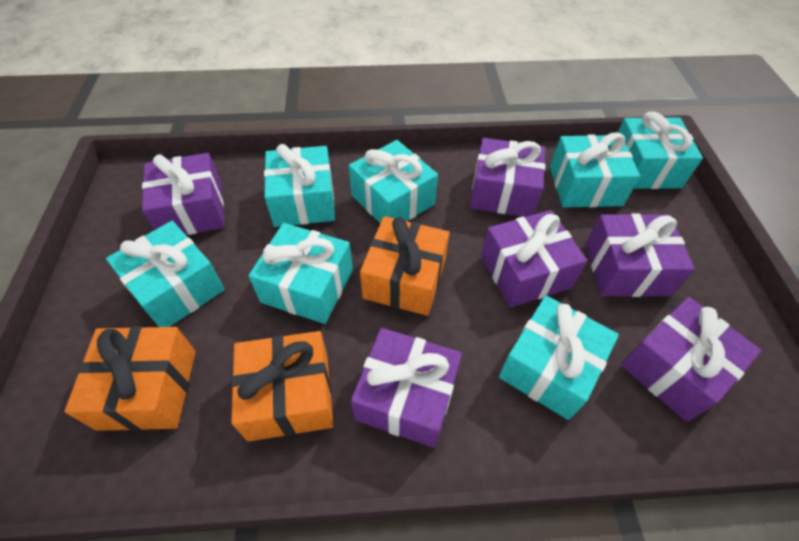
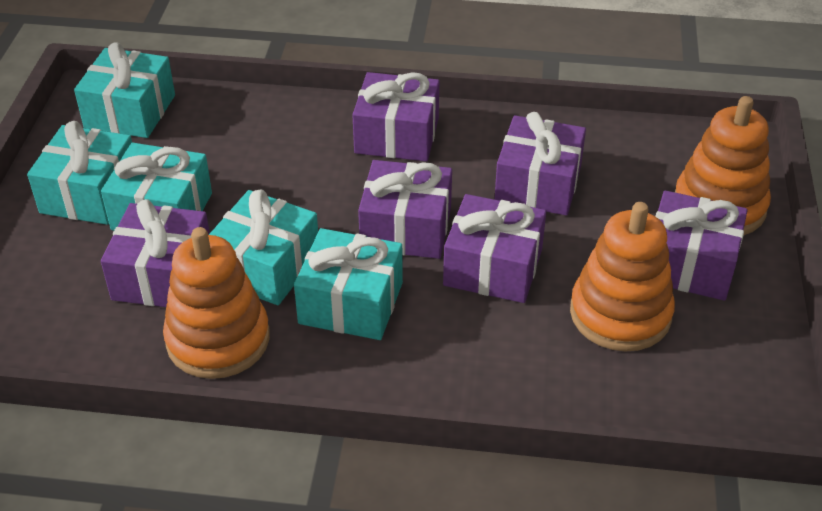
orange gift: 3 -> 0
orange stacking toy: 0 -> 3
turquoise gift: 7 -> 5

